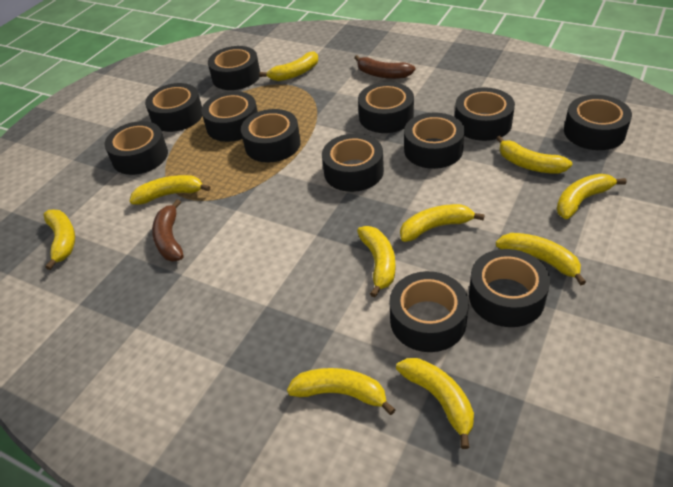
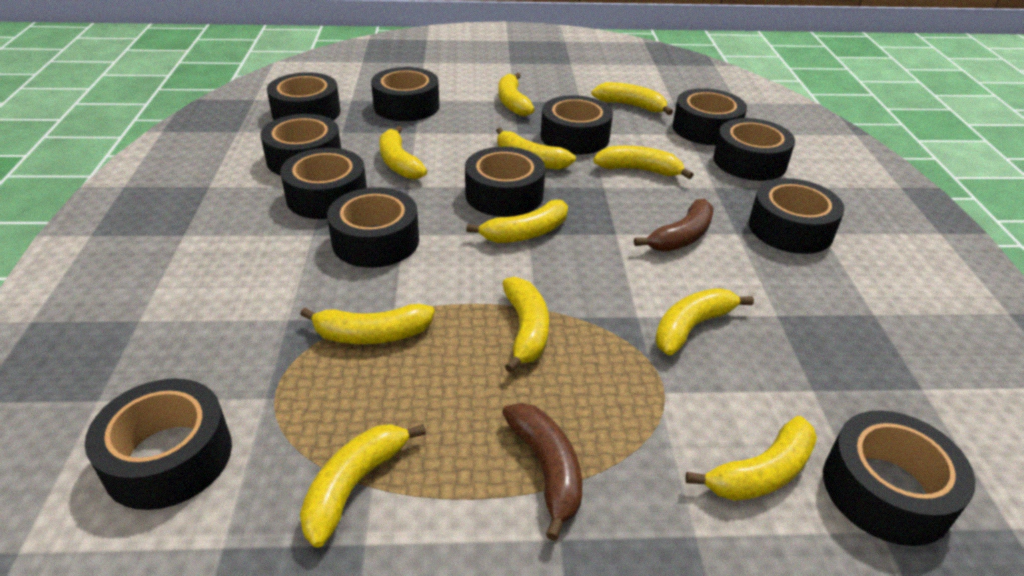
yellow banana: 10 -> 11

